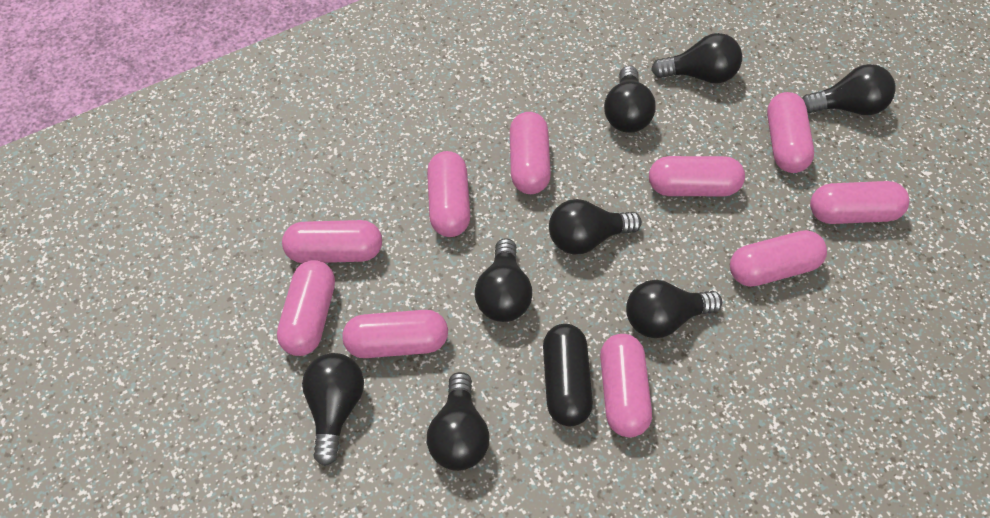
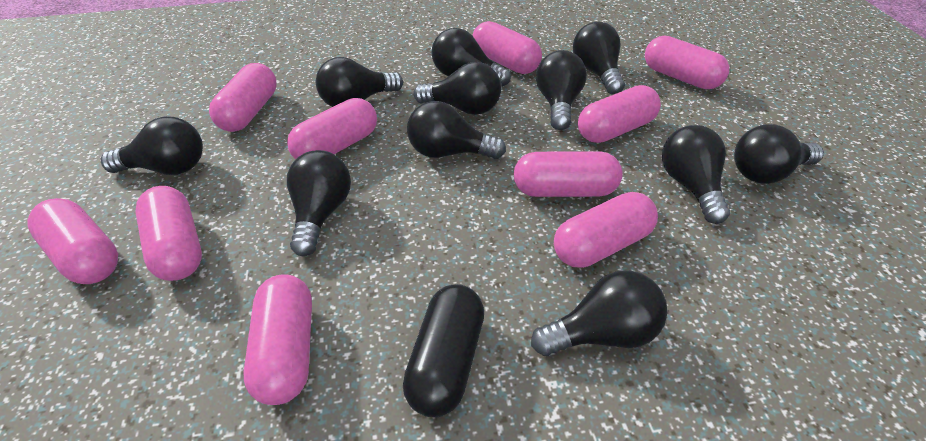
black light bulb: 8 -> 11

